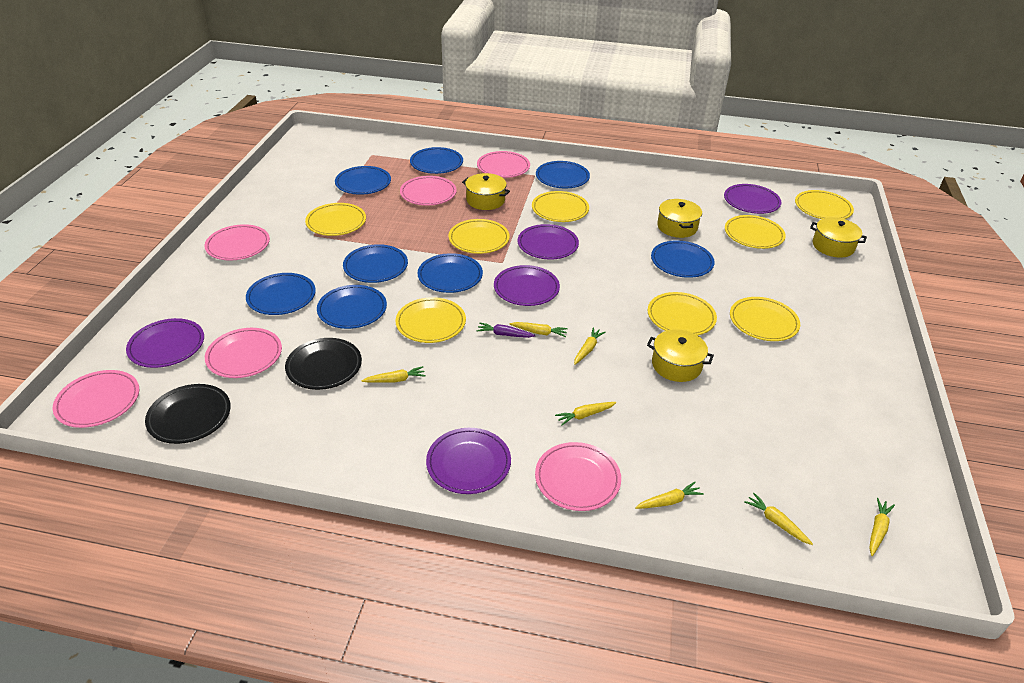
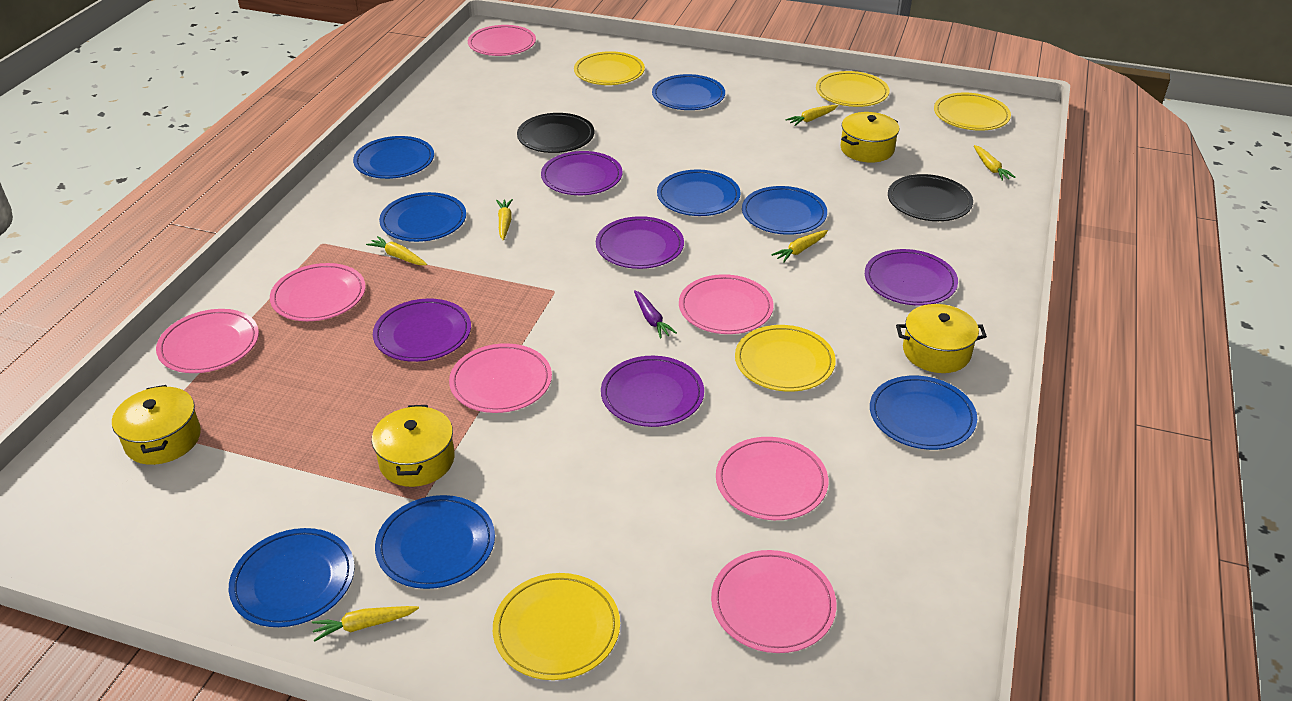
pink plate: 6 -> 7
yellow carrot: 7 -> 6
yellow plate: 8 -> 5

